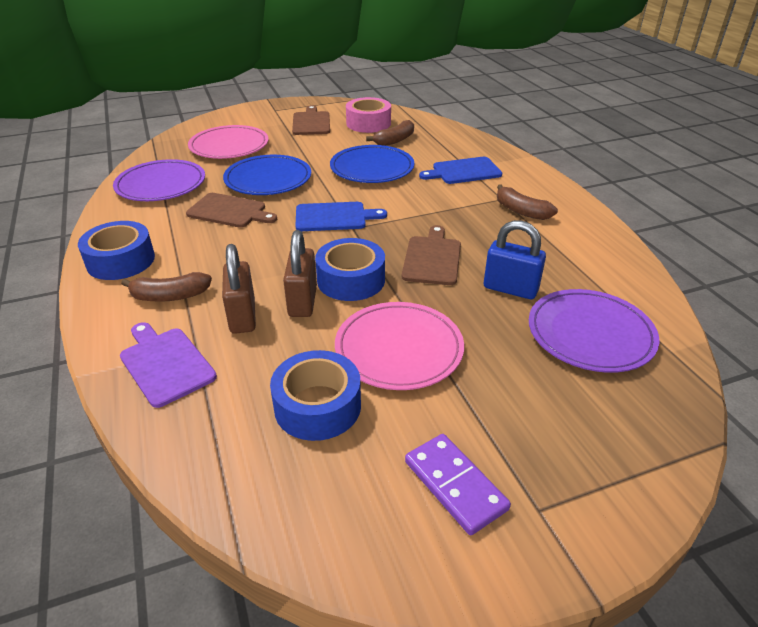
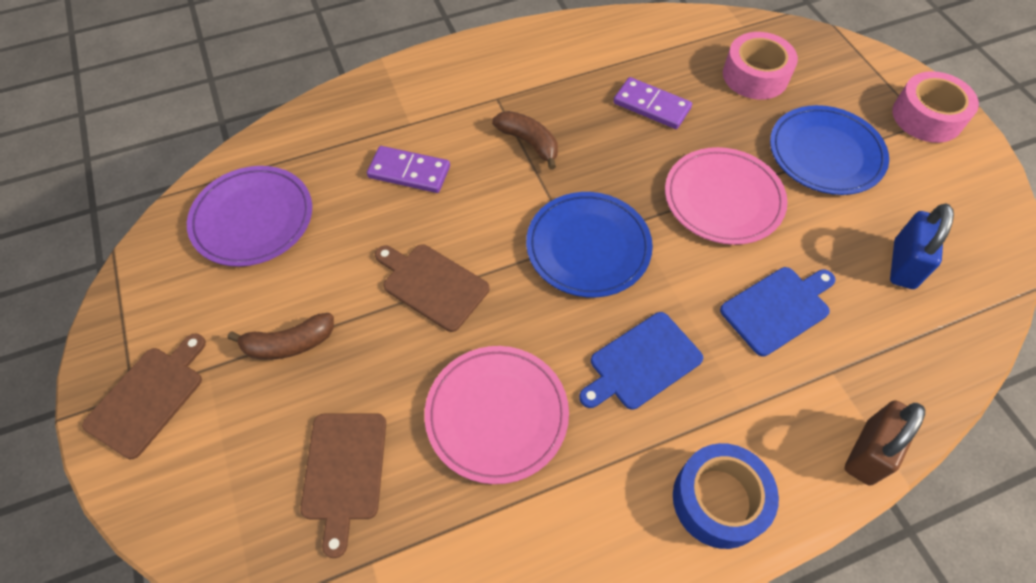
blue tape: 3 -> 1
brown banana: 3 -> 2
brown padlock: 2 -> 1
pink tape: 1 -> 2
purple cutting board: 1 -> 0
purple domino: 1 -> 2
purple plate: 2 -> 1

